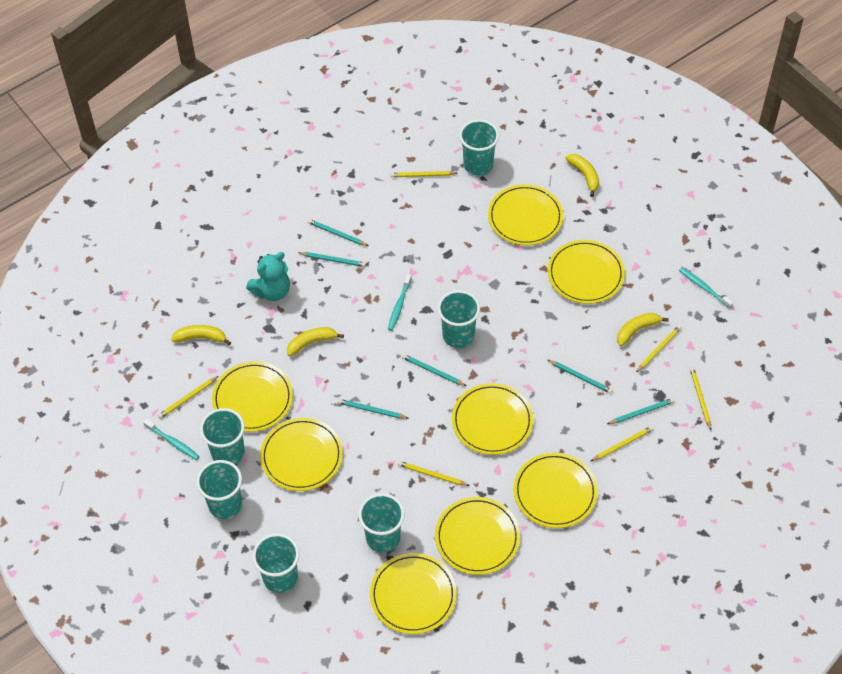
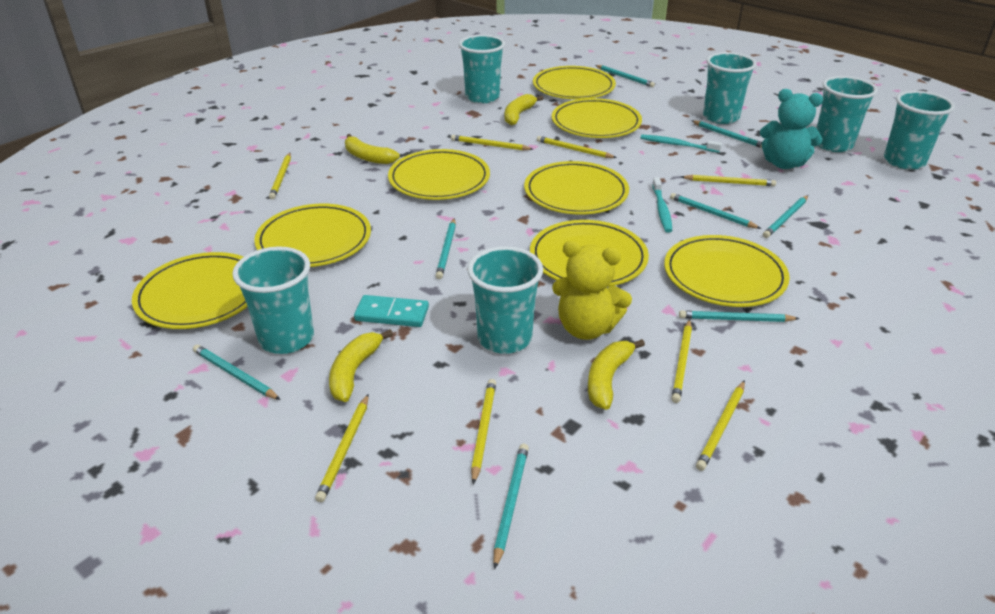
turquoise domino: 0 -> 1
turquoise pencil: 6 -> 8
turquoise toothbrush: 3 -> 2
yellow pencil: 6 -> 8
yellow teddy bear: 0 -> 1

